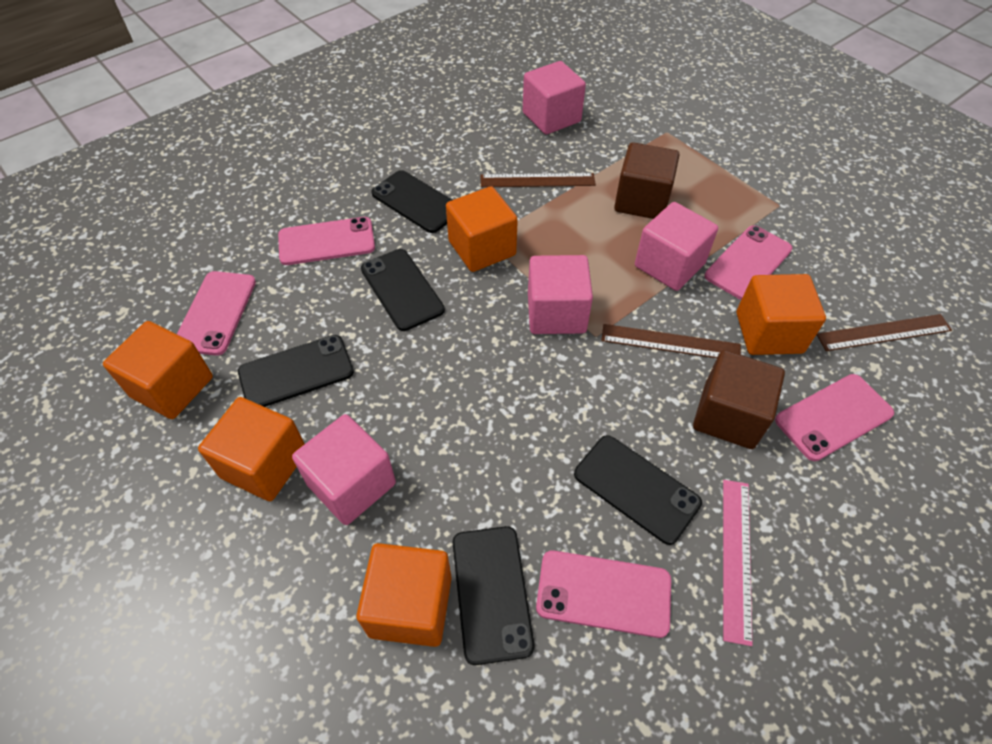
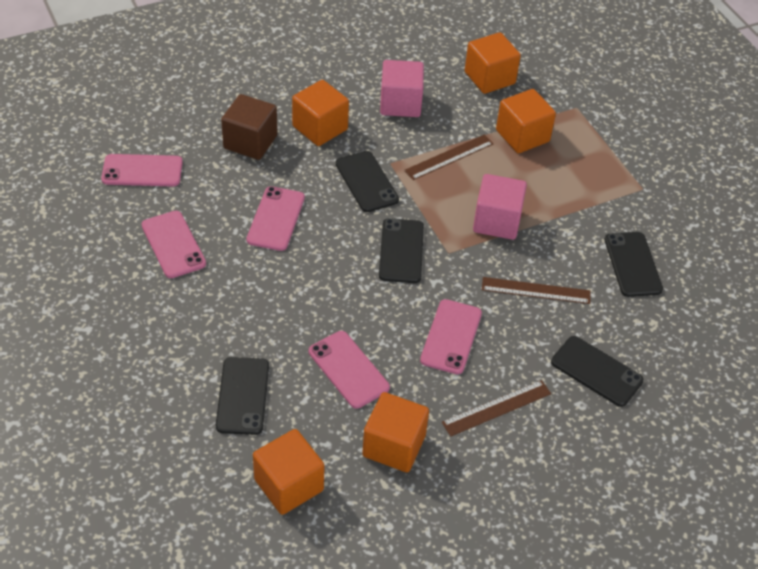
brown cube: 2 -> 1
pink cube: 4 -> 2
pink ruler: 1 -> 0

